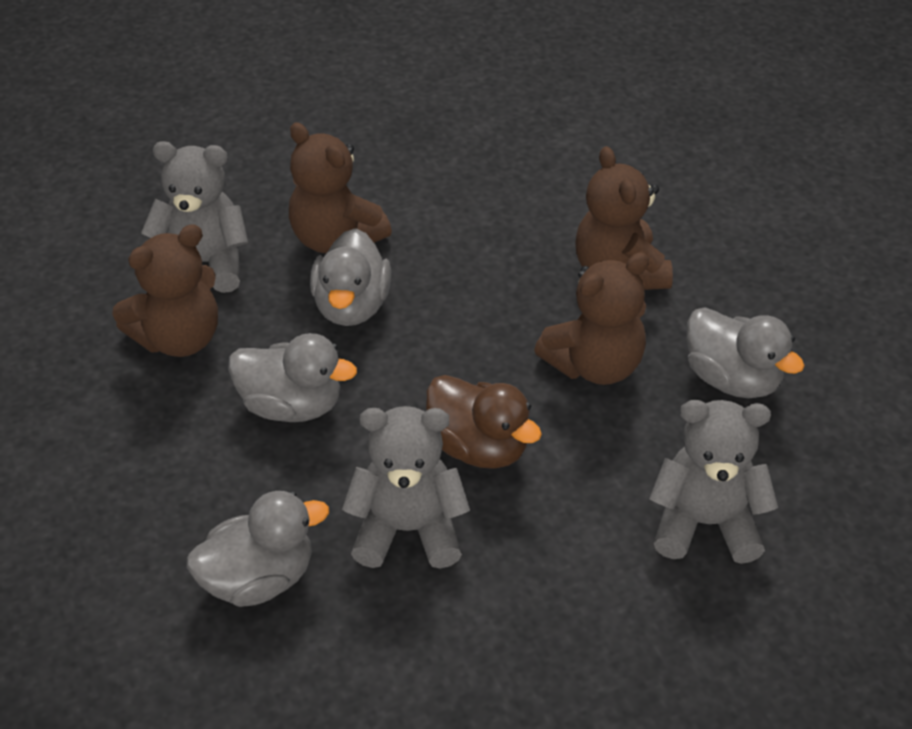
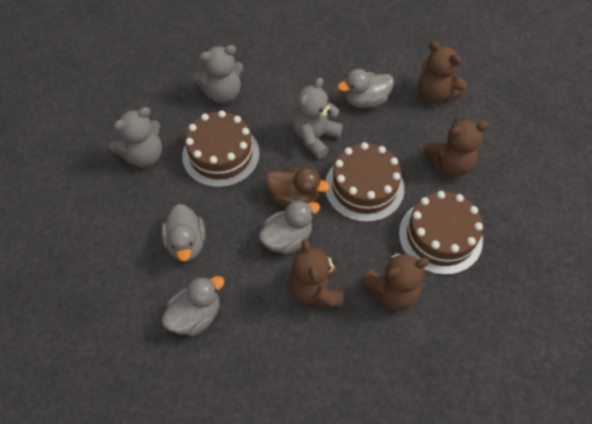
brown cake: 0 -> 3

